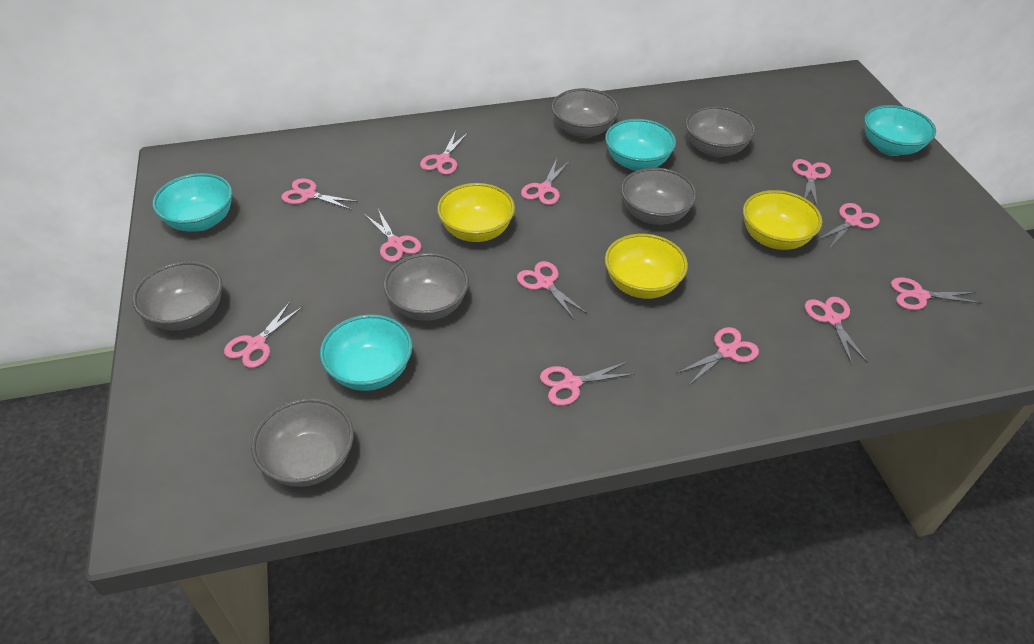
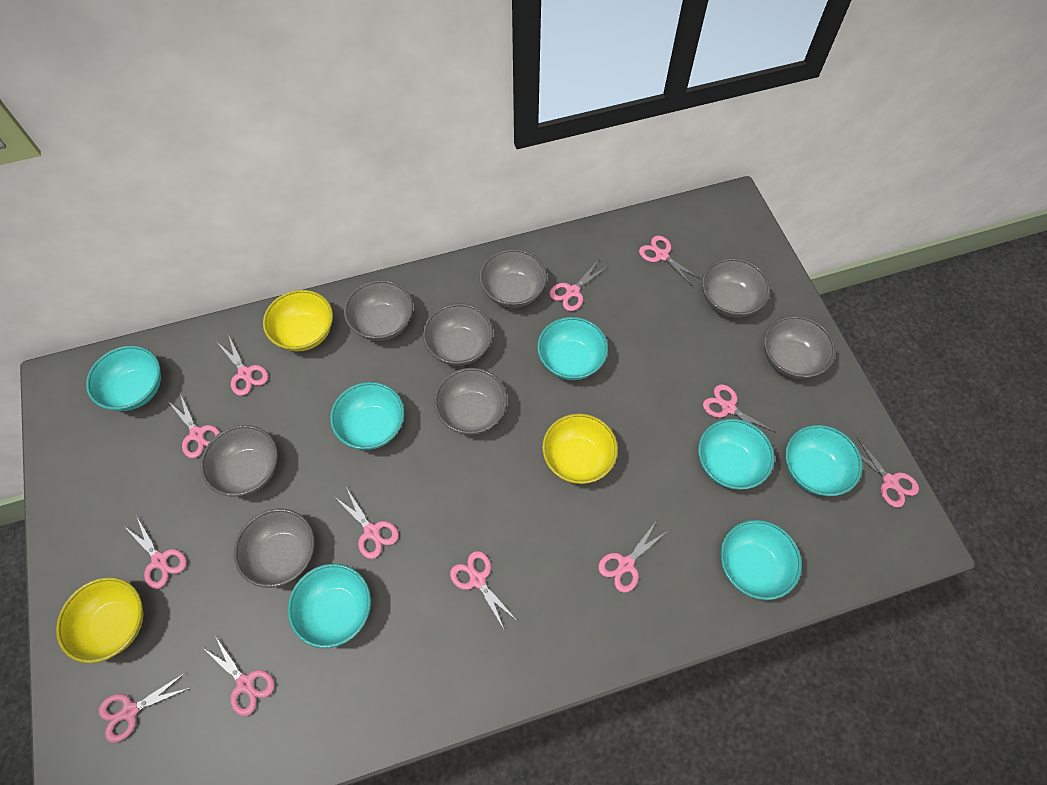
grey bowl: 6 -> 8
turquoise bowl: 4 -> 7

